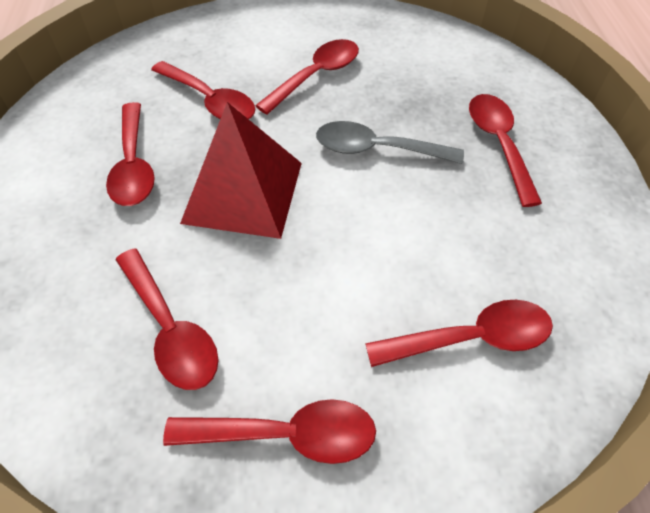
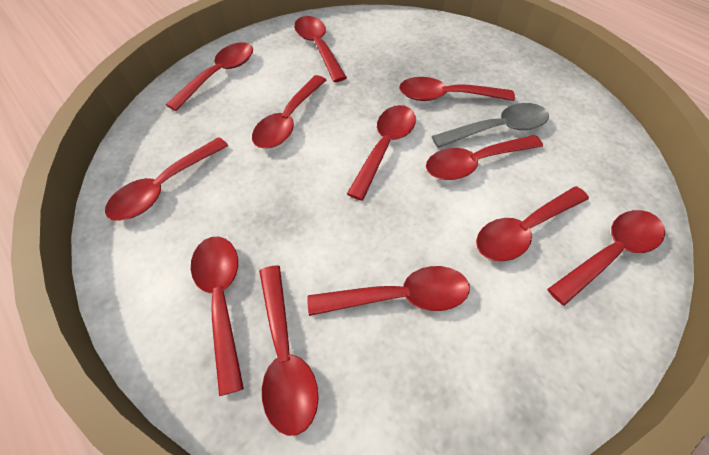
red pyramid: 1 -> 0
red spoon: 7 -> 12

